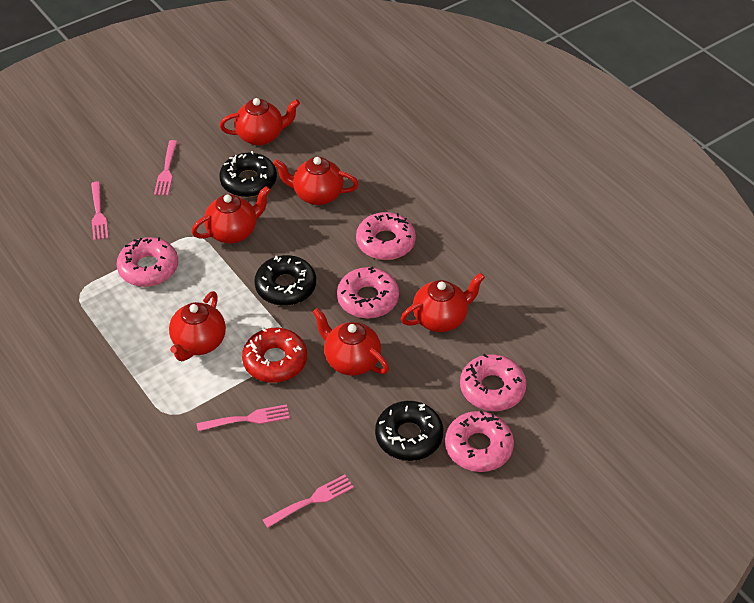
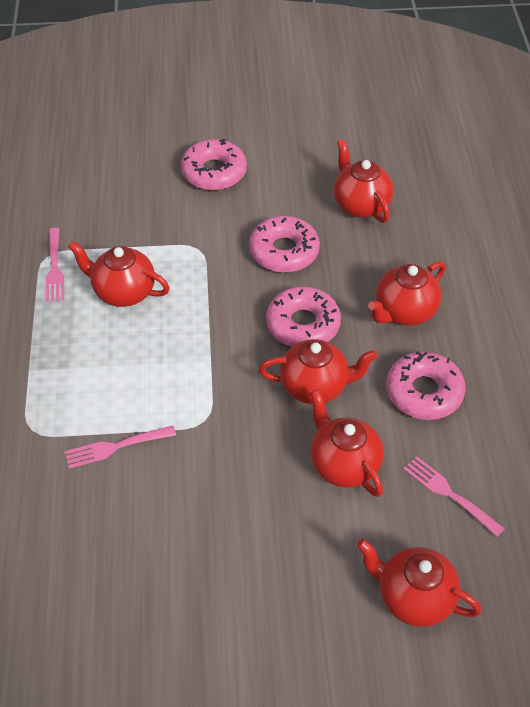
black donut: 3 -> 0
pink donut: 5 -> 4
pink fork: 4 -> 3
red donut: 1 -> 0

